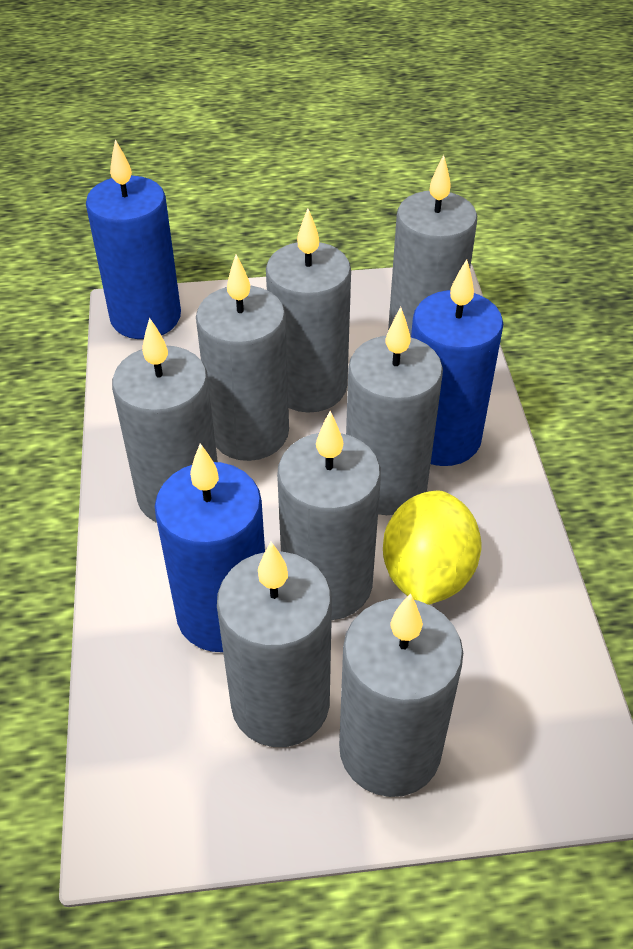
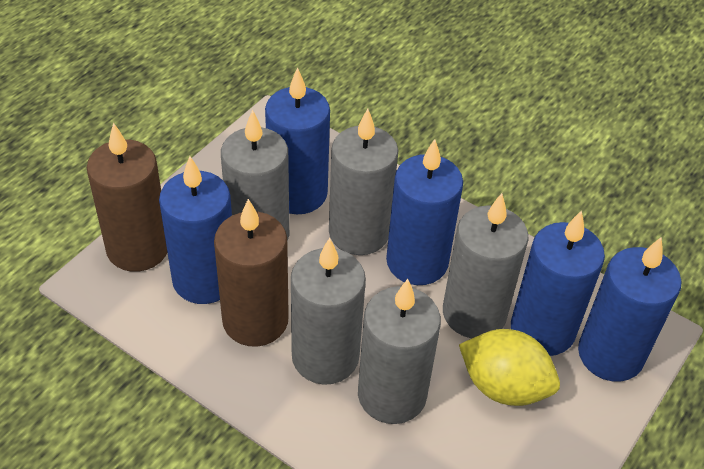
blue candle: 3 -> 5
brown candle: 0 -> 2
grey candle: 8 -> 5

